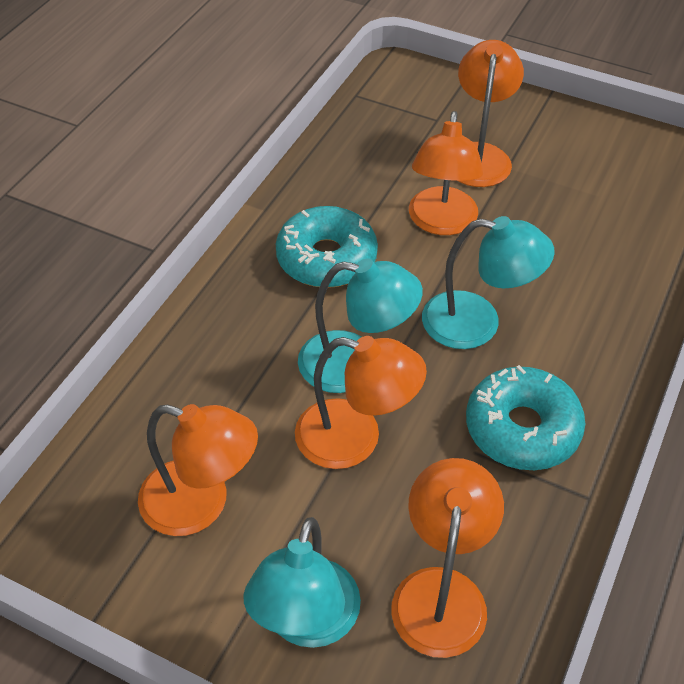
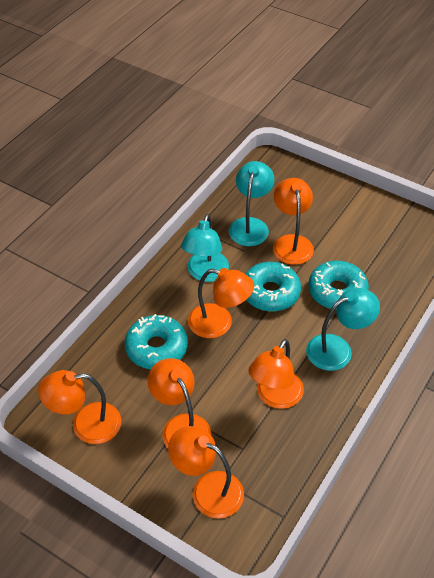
orange lamp: 5 -> 6
turquoise donut: 2 -> 3

